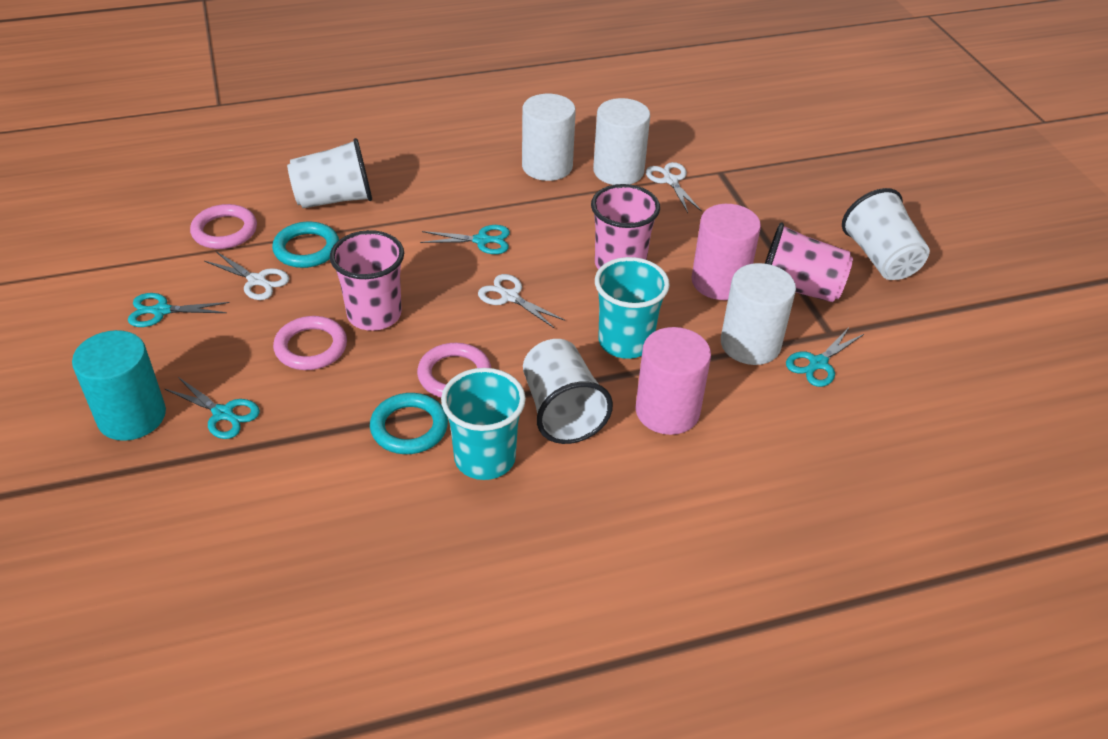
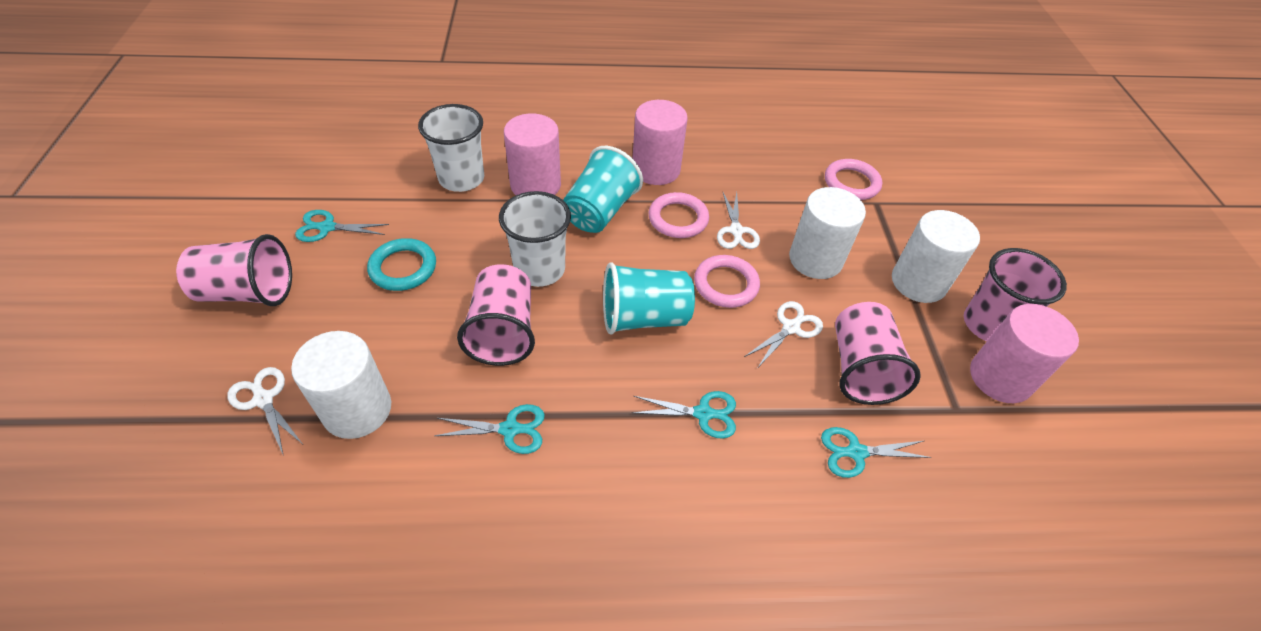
pink cup: 3 -> 4
pink cylinder: 2 -> 3
turquoise cylinder: 1 -> 0
turquoise ring: 2 -> 1
white cup: 3 -> 2

